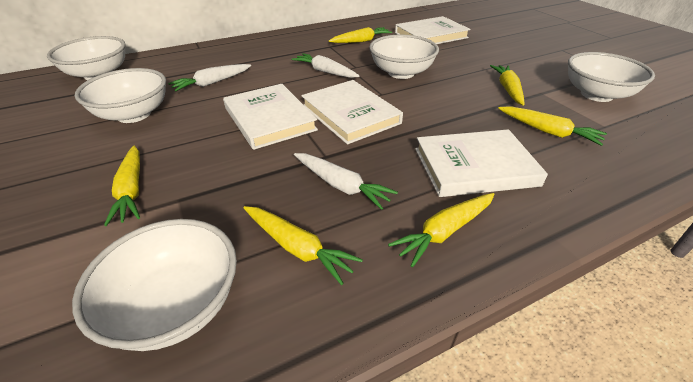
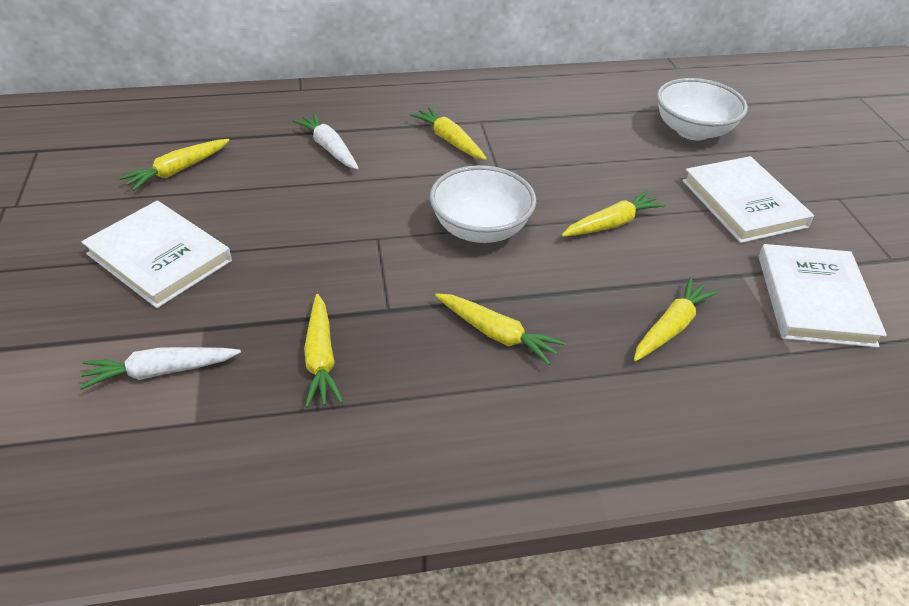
white book: 4 -> 3
white bowl: 5 -> 2
white carrot: 3 -> 2

